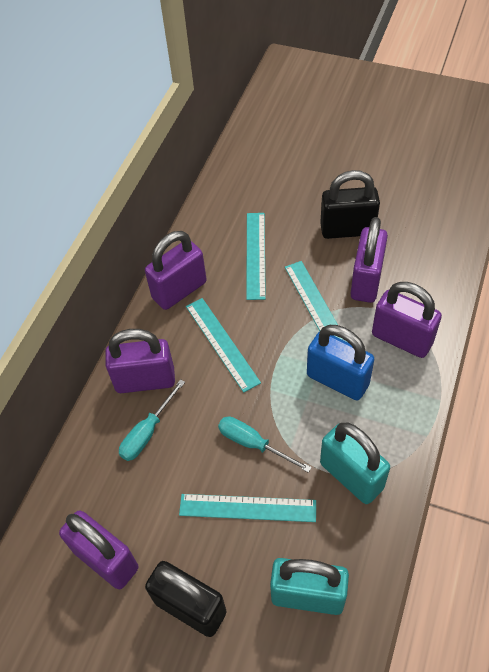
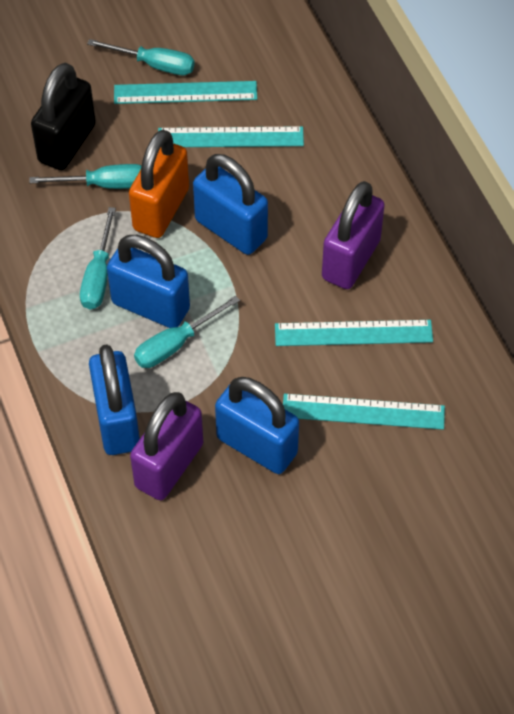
black padlock: 2 -> 1
blue padlock: 1 -> 4
orange padlock: 0 -> 1
purple padlock: 5 -> 2
turquoise padlock: 2 -> 0
turquoise screwdriver: 2 -> 4

